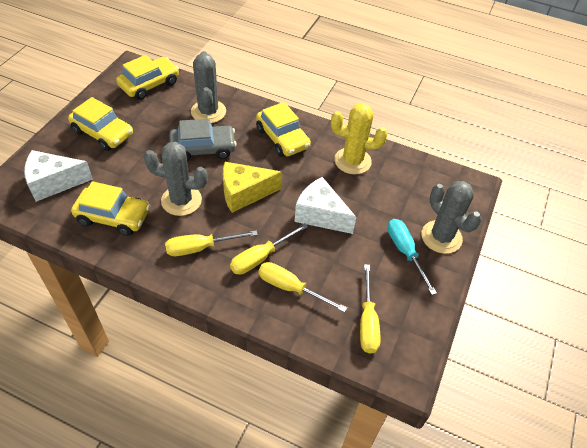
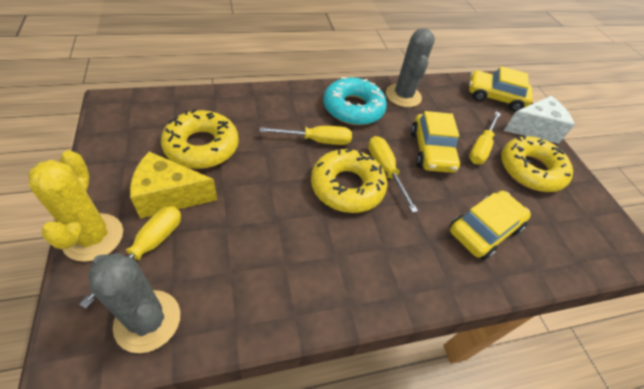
grey cactus: 3 -> 2
grey car: 1 -> 0
turquoise donut: 0 -> 1
turquoise screwdriver: 1 -> 0
white cheese: 2 -> 1
yellow car: 4 -> 3
yellow donut: 0 -> 3

